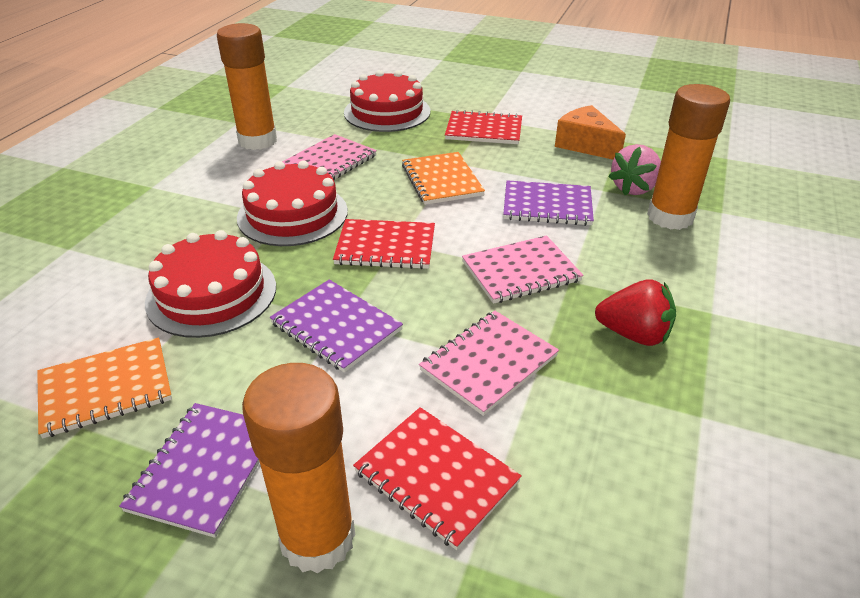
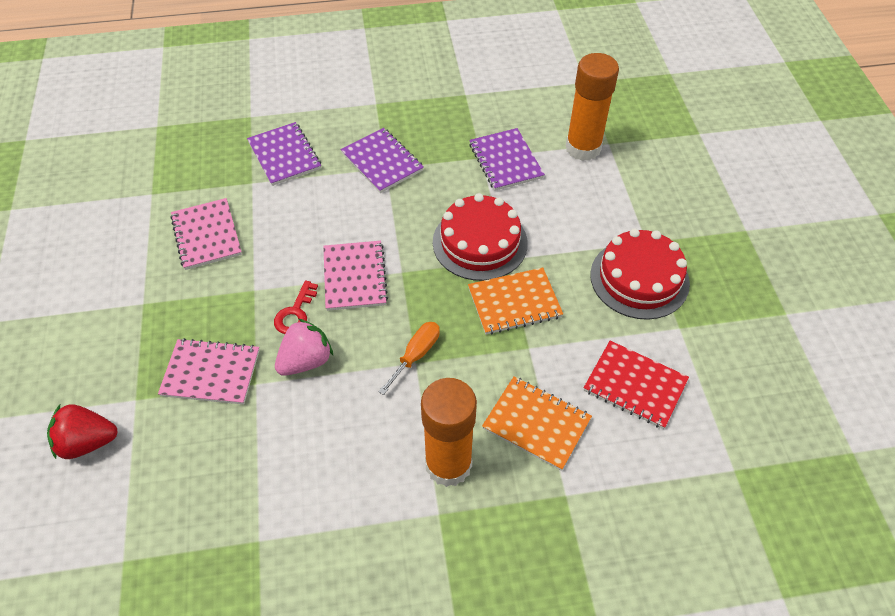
orange cheese: 1 -> 0
orange glue stick: 3 -> 2
orange screwdriver: 0 -> 1
red cake: 3 -> 2
red key: 0 -> 1
red notebook: 3 -> 1

